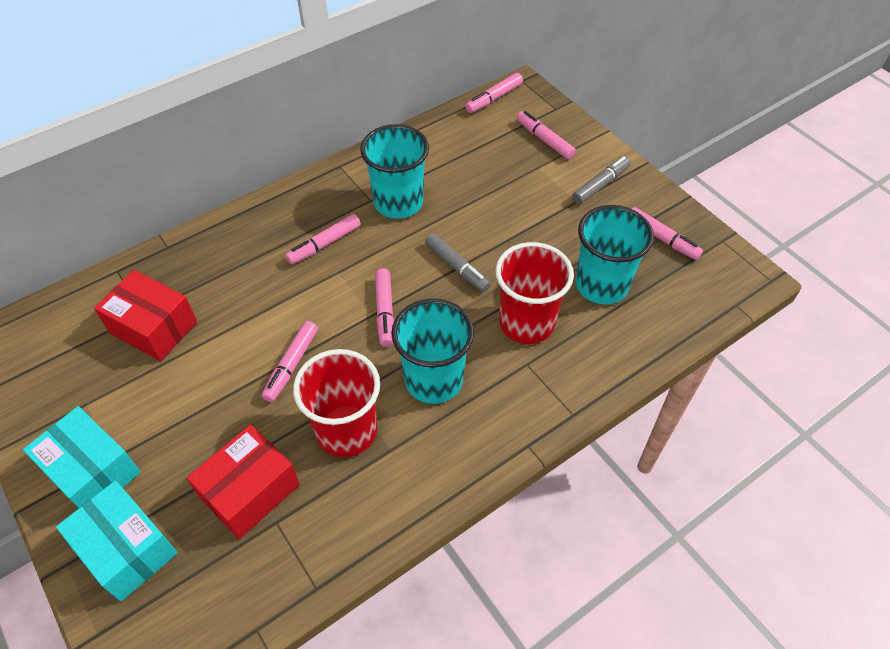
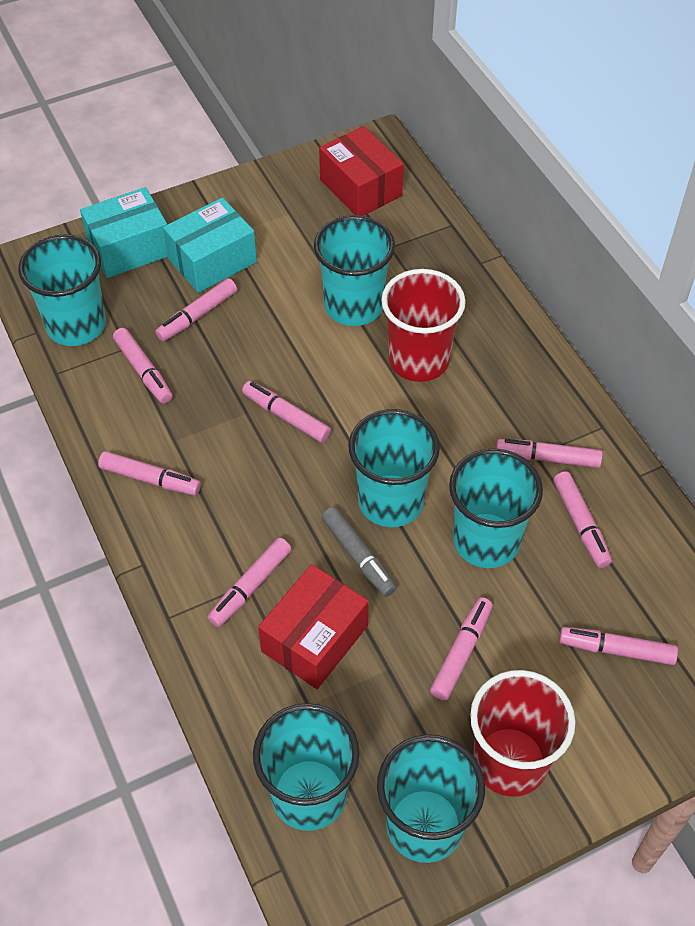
grey marker: 2 -> 1
pink marker: 6 -> 9
turquoise cup: 3 -> 6

